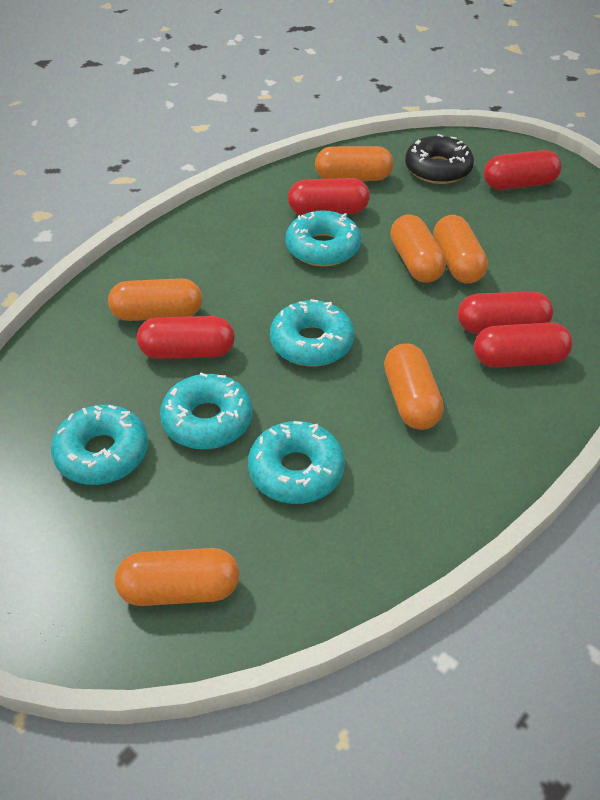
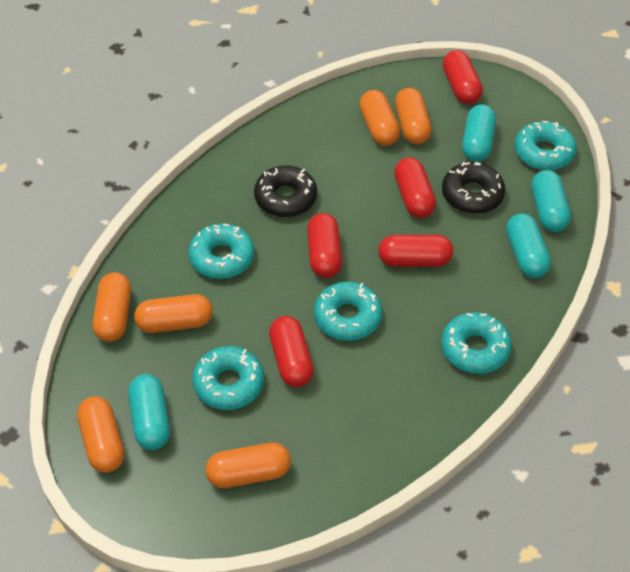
black donut: 1 -> 2
turquoise capsule: 0 -> 4

